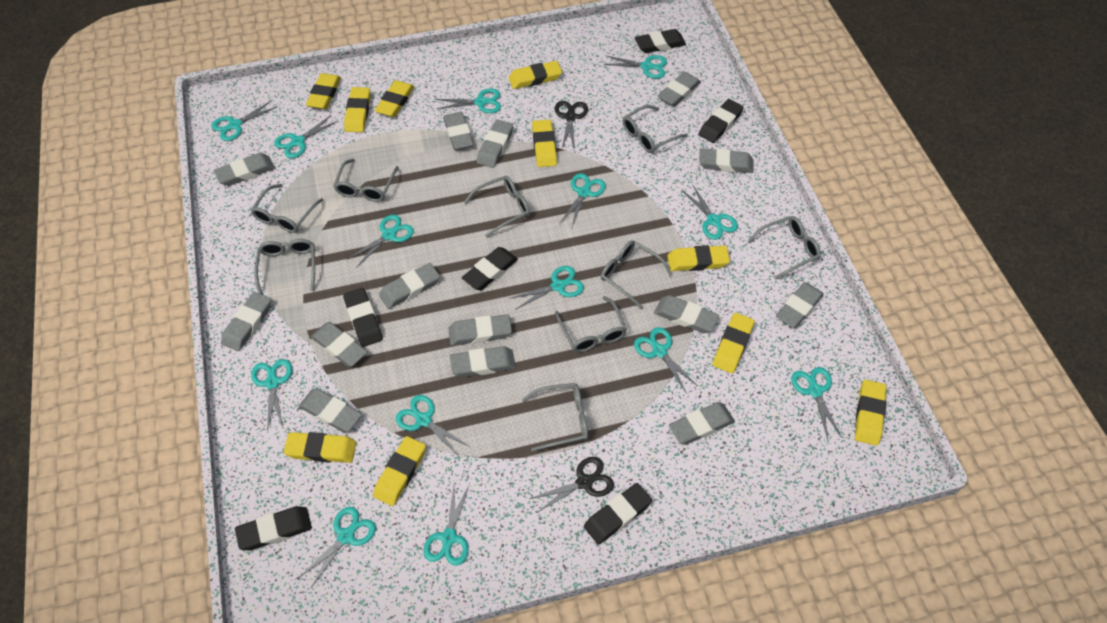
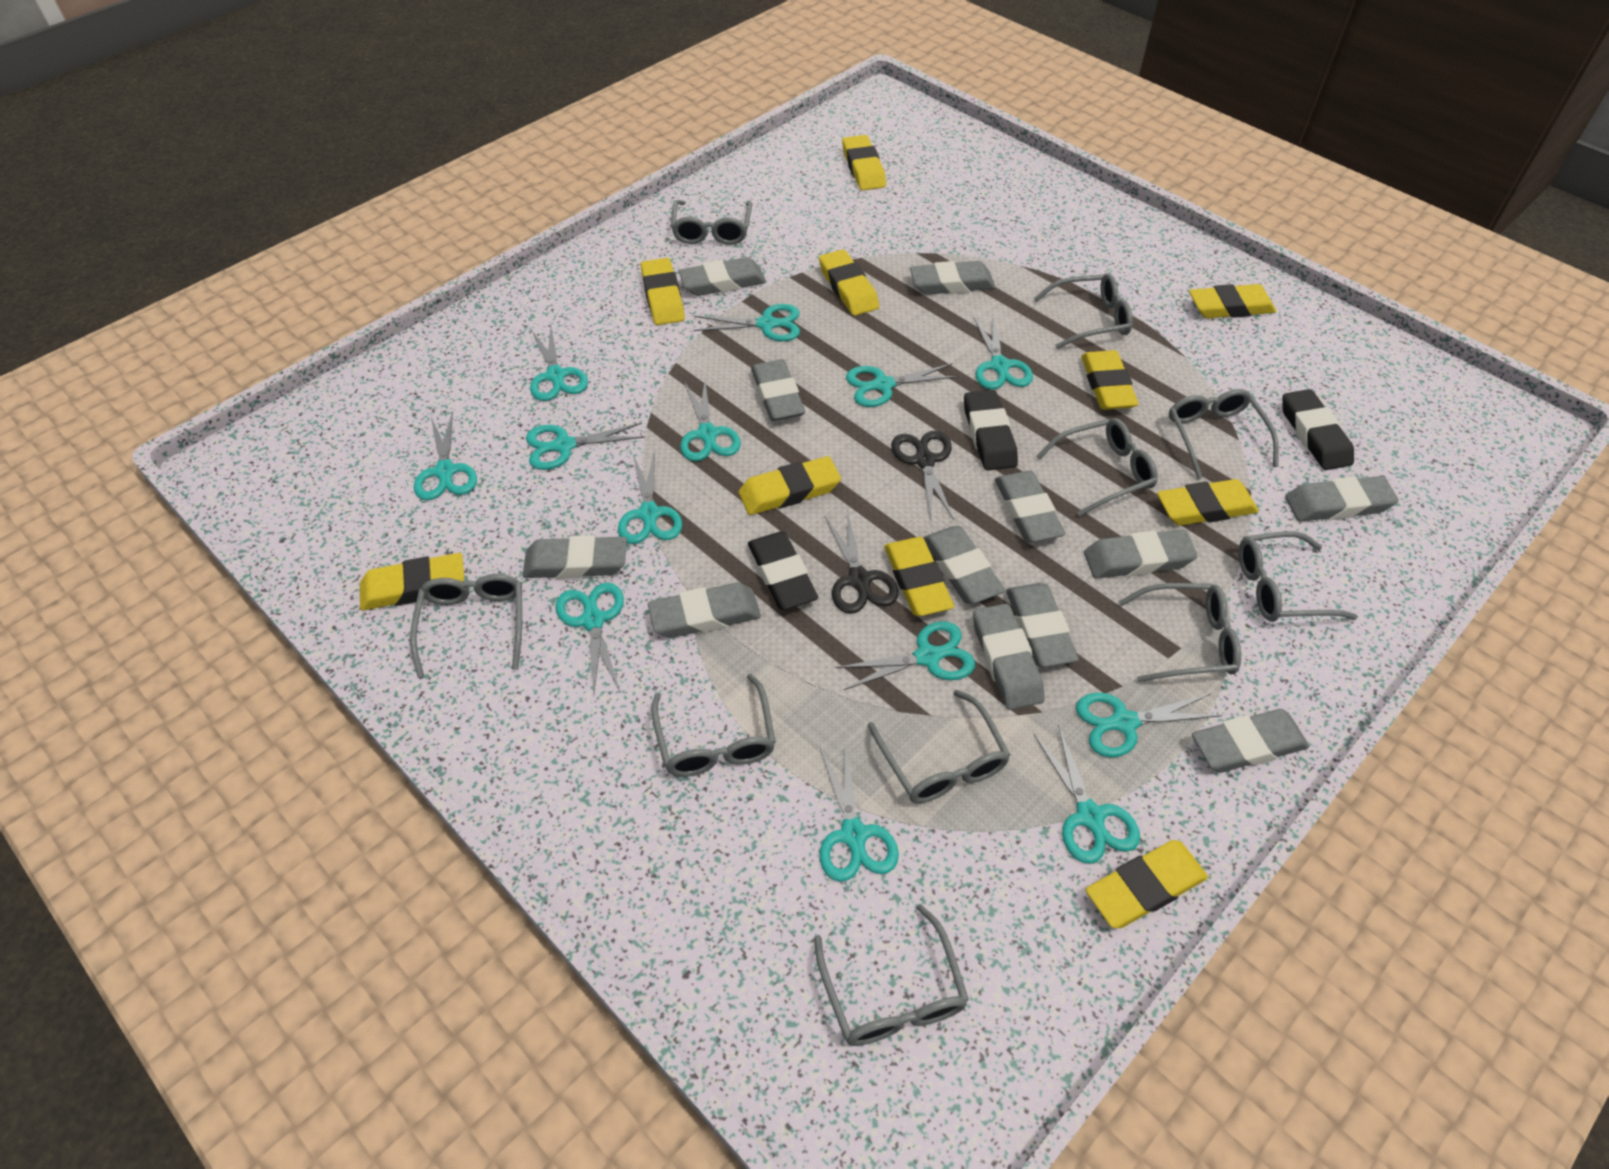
black eraser: 6 -> 3
grey eraser: 14 -> 12
grey glasses: 9 -> 10
turquoise scissors: 14 -> 13

